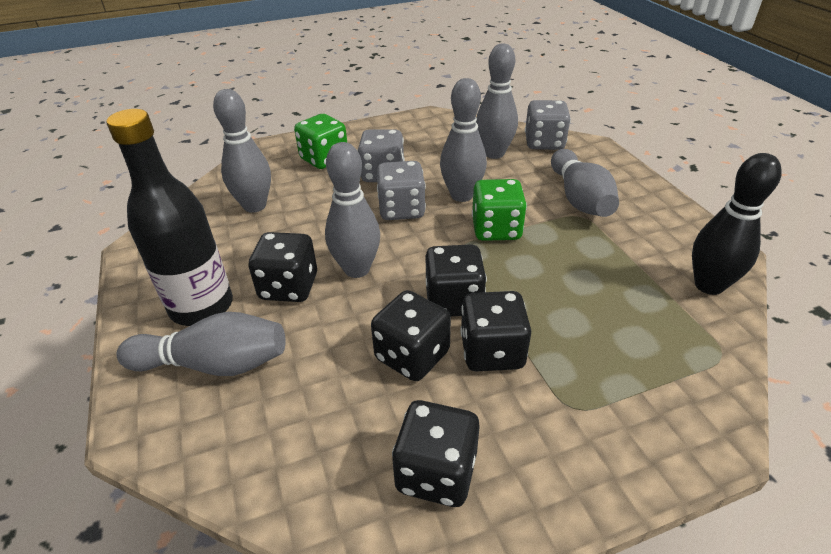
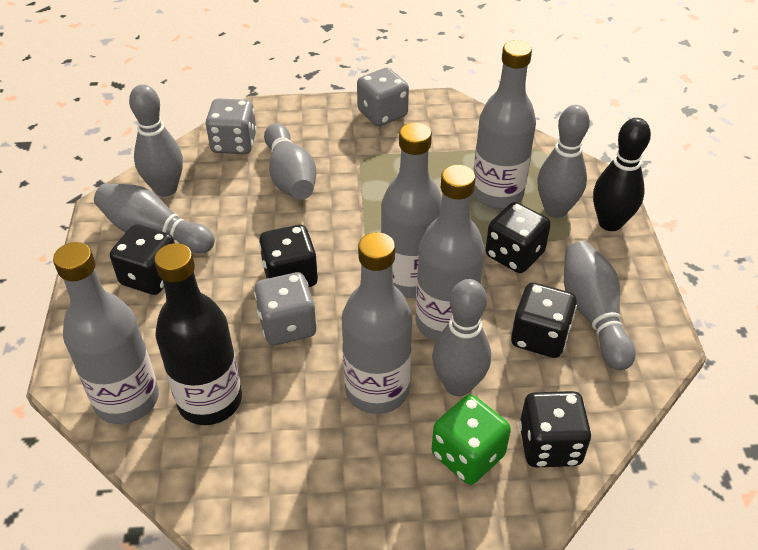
green dice: 2 -> 1
grey bottle: 0 -> 5

